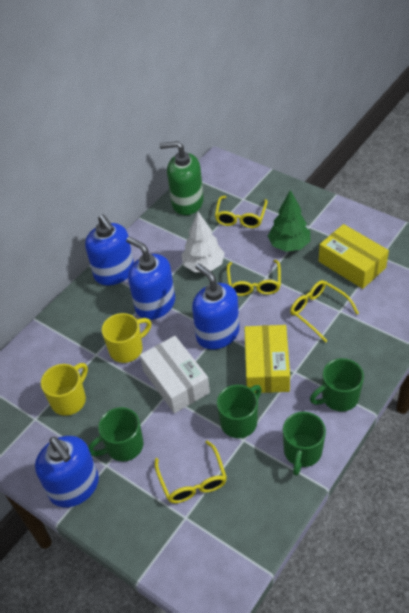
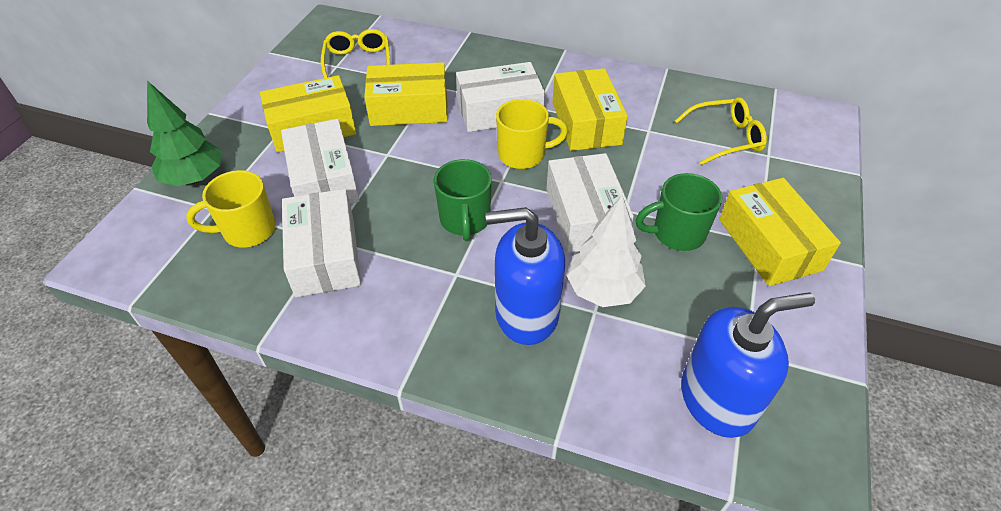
blue soap dispenser: 4 -> 2
green mug: 4 -> 2
green soap dispenser: 1 -> 0
white box: 1 -> 4
yellow box: 2 -> 4
yellow glasses: 4 -> 2

